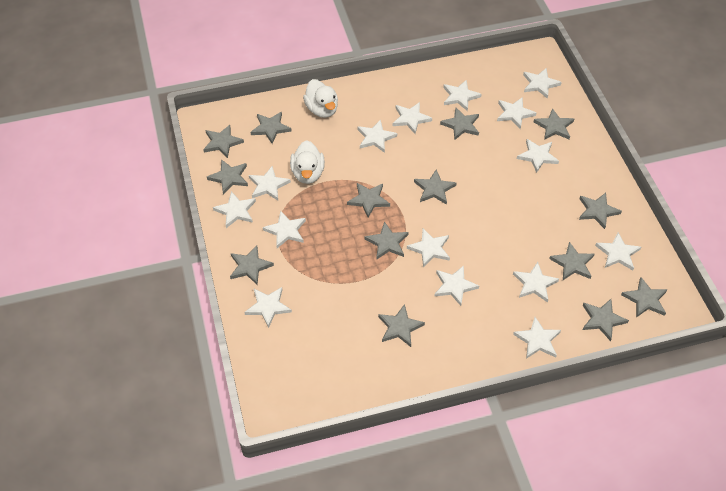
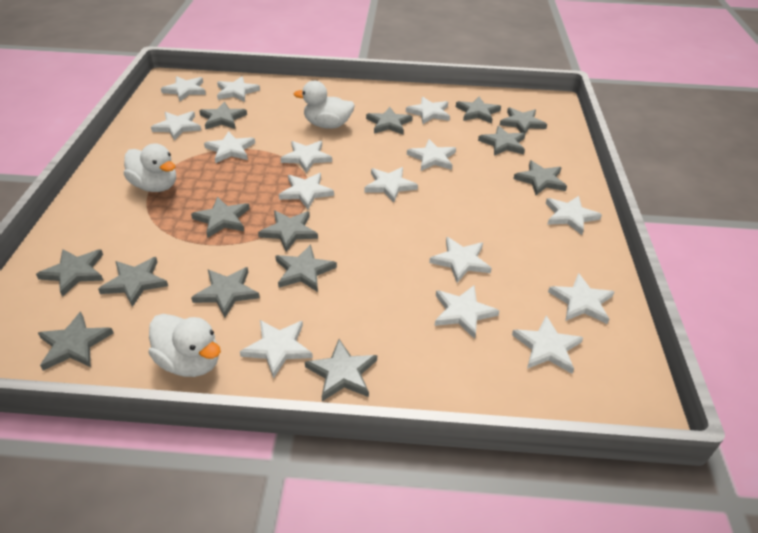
white duck: 2 -> 3

